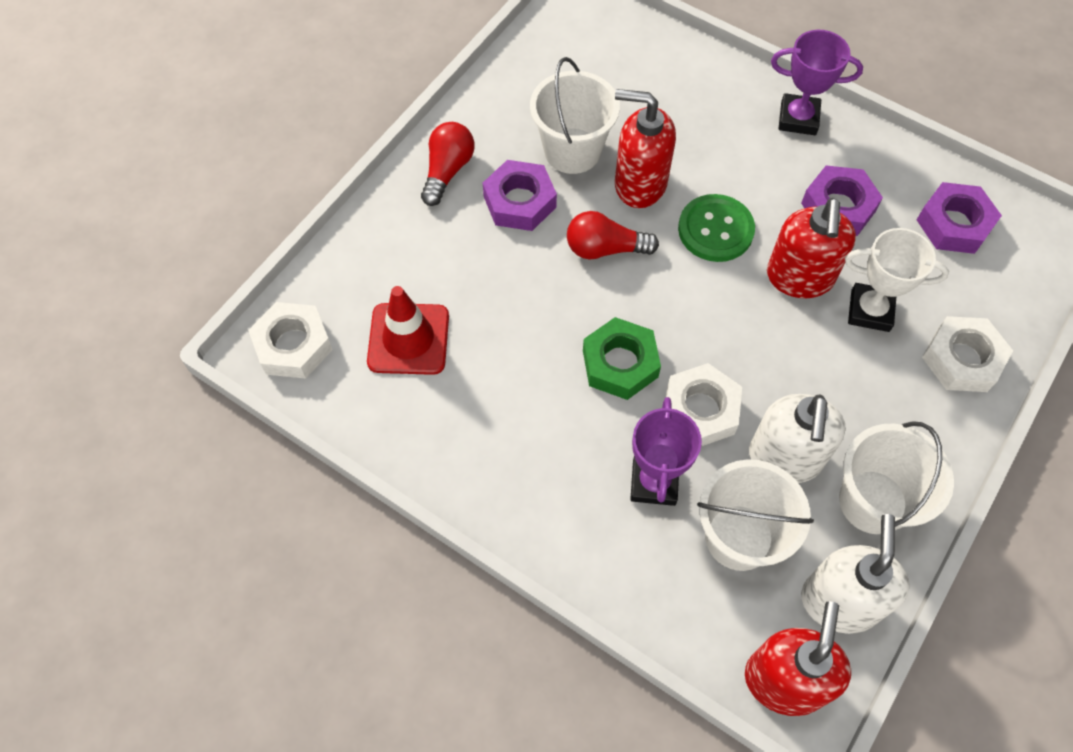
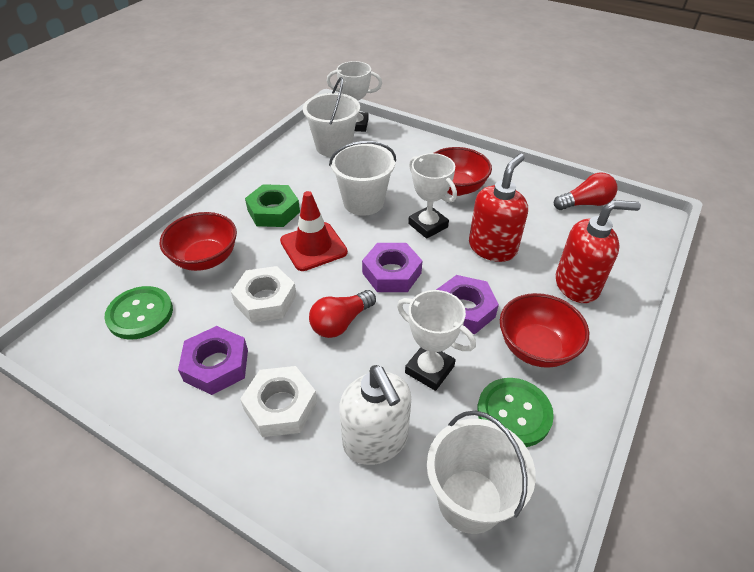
green button: 1 -> 2
purple trophy: 2 -> 0
red bowl: 0 -> 3
red soap dispenser: 3 -> 2
white nut: 3 -> 2
white soap dispenser: 2 -> 1
white trophy: 1 -> 3

